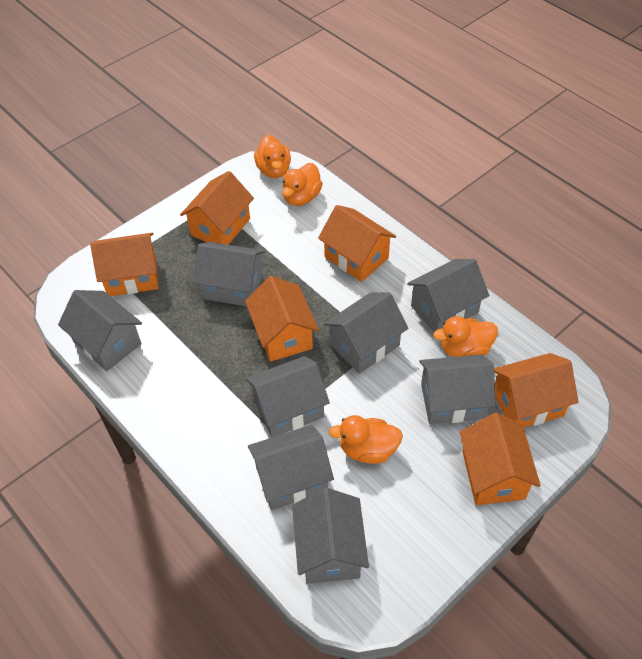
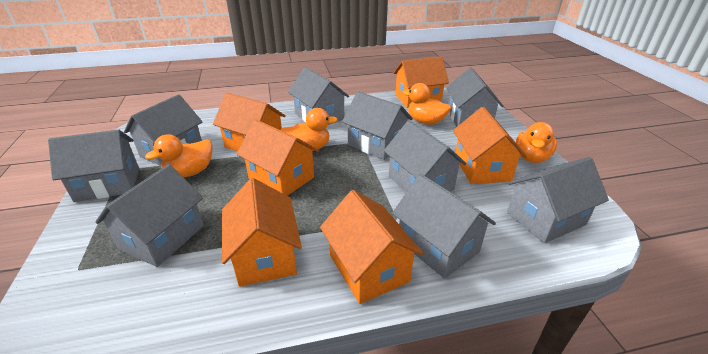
grey house: 8 -> 9

